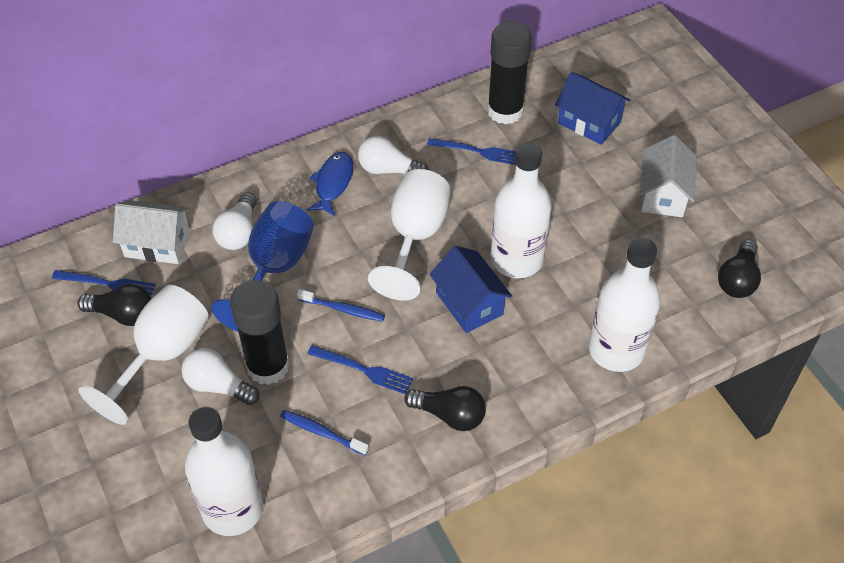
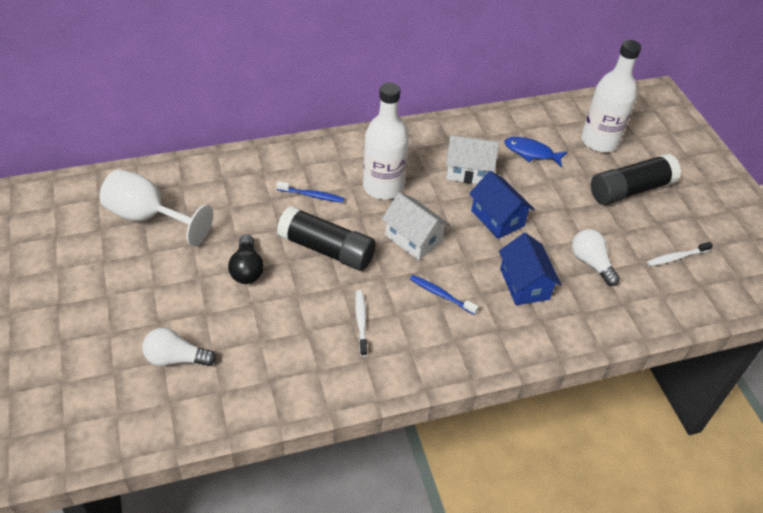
black light bulb: 3 -> 1
blue fork: 3 -> 0
blue goblet: 1 -> 0
white bottle: 3 -> 2
white goblet: 2 -> 1
white light bulb: 3 -> 2
white toothbrush: 0 -> 2

